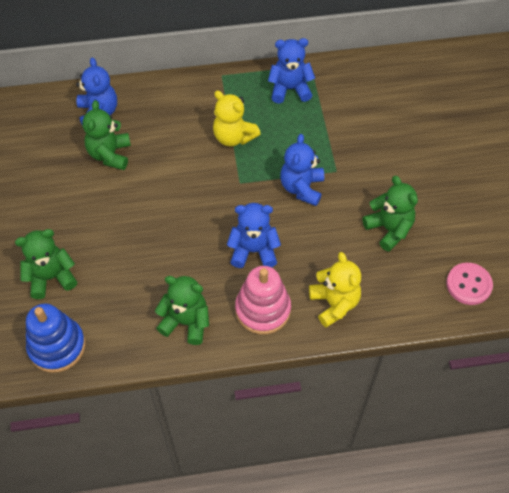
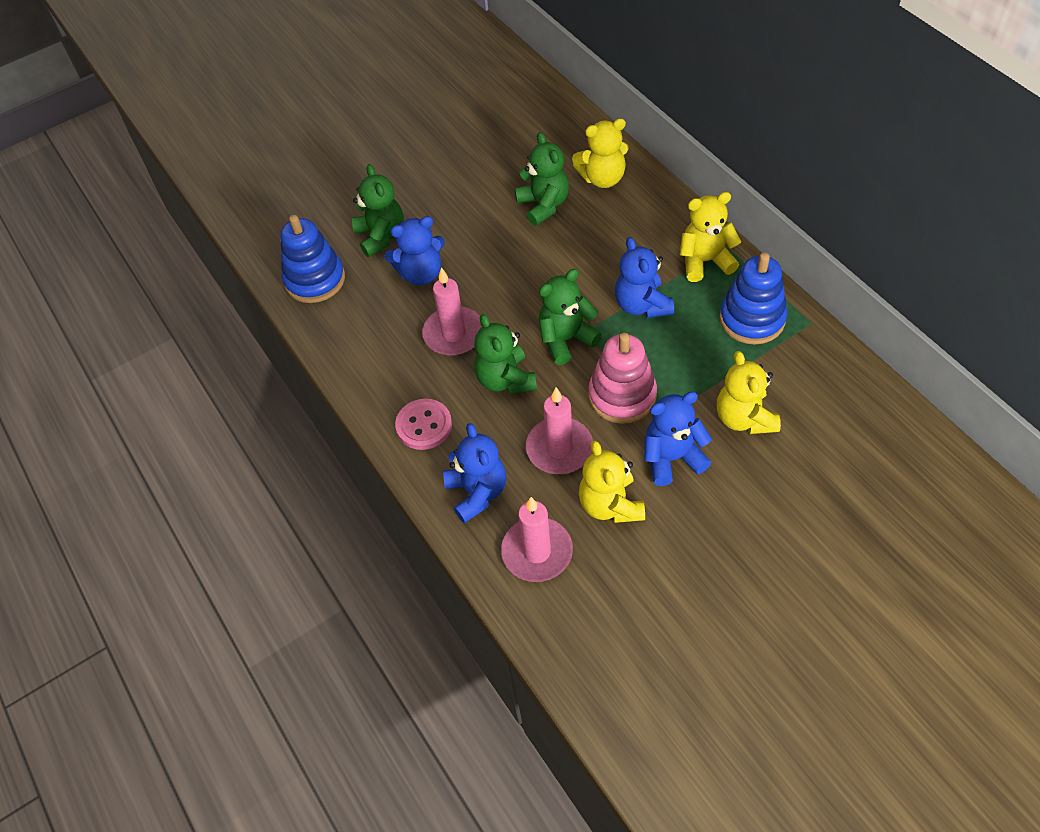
blue stacking toy: 1 -> 2
pink candle: 0 -> 3
yellow teddy bear: 2 -> 4

